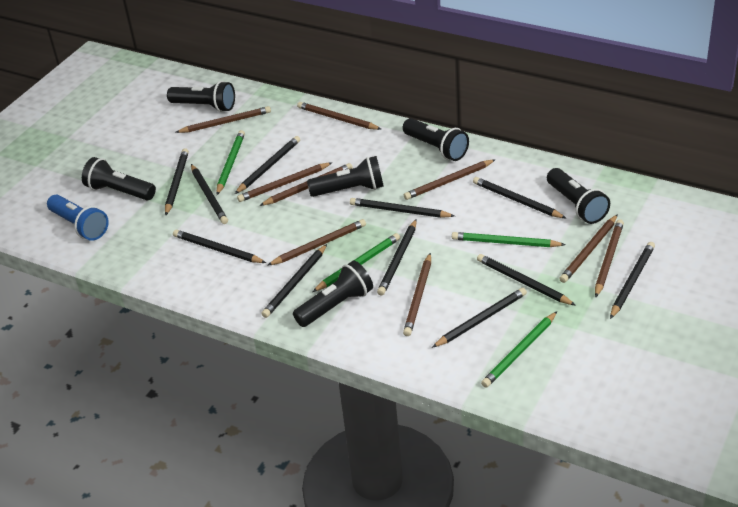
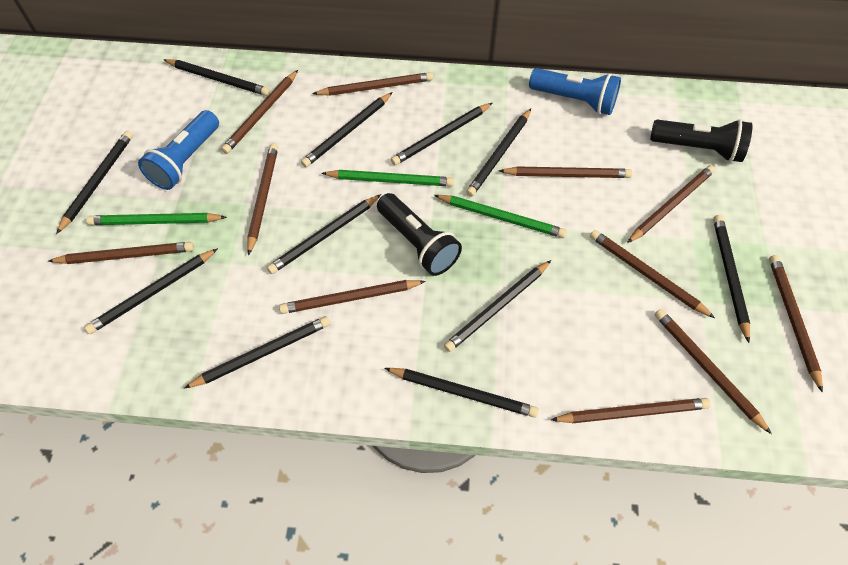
black flashlight: 6 -> 2
blue flashlight: 1 -> 2
brown pencil: 9 -> 11
green pencil: 4 -> 3

